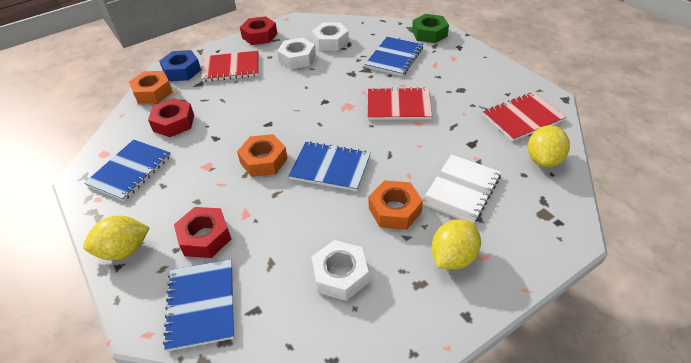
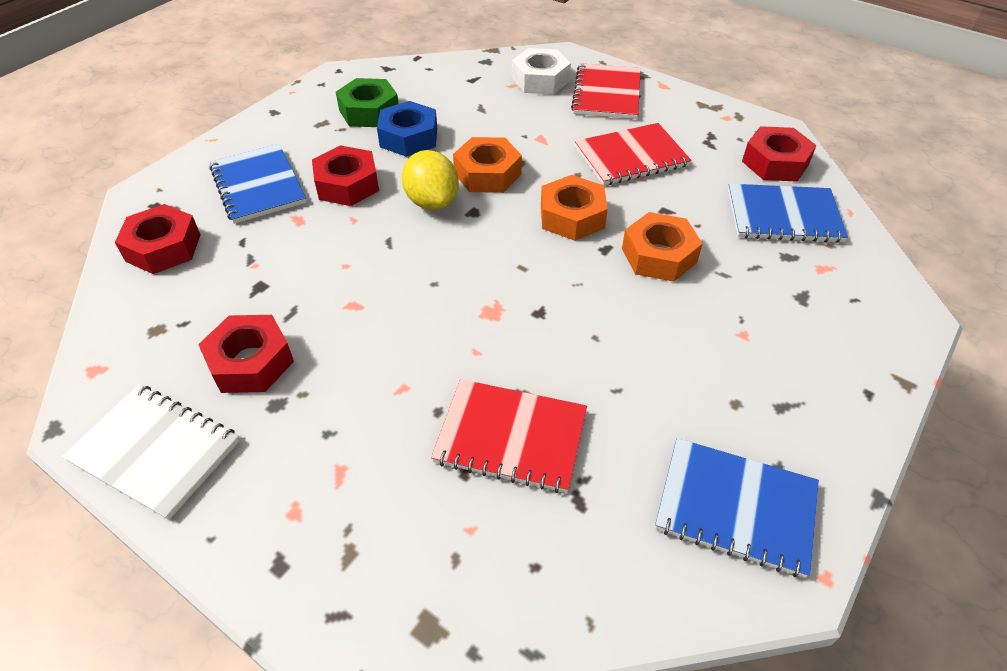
blue notebook: 4 -> 3
red nut: 3 -> 4
white nut: 3 -> 1
yellow lemon: 3 -> 1

